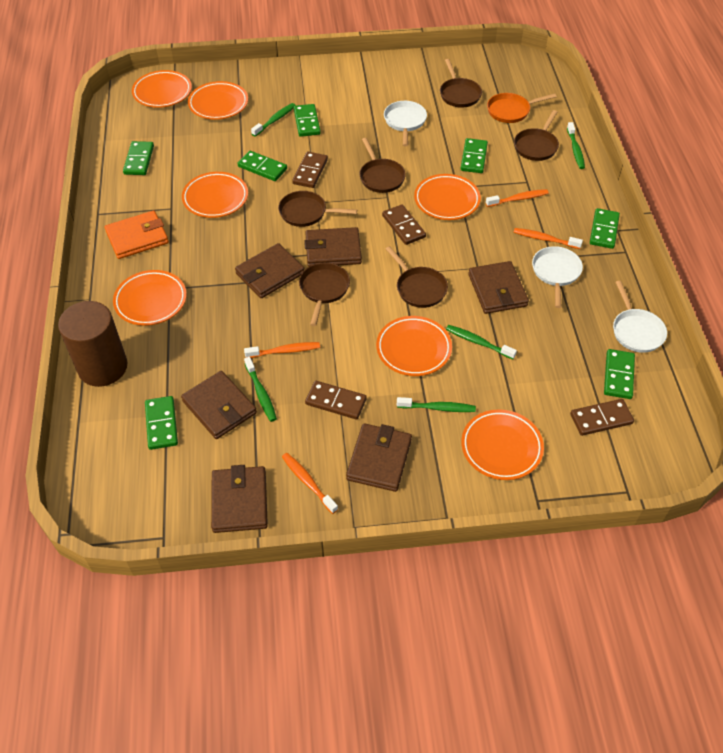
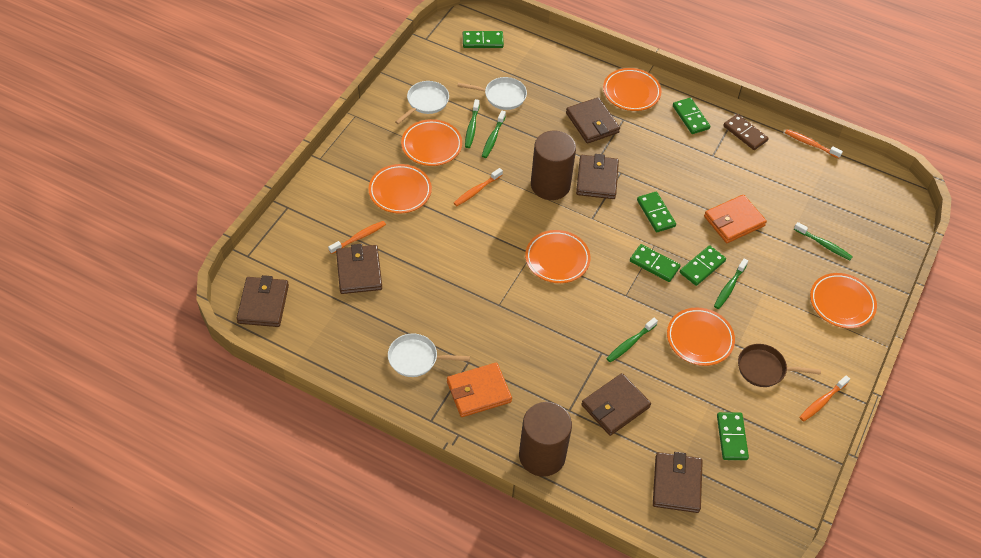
brown cylinder: 1 -> 2
brown domino: 4 -> 1
brown pan: 6 -> 1
green domino: 7 -> 6
orange pan: 1 -> 0
orange plate: 7 -> 6
orange wallet: 1 -> 2

